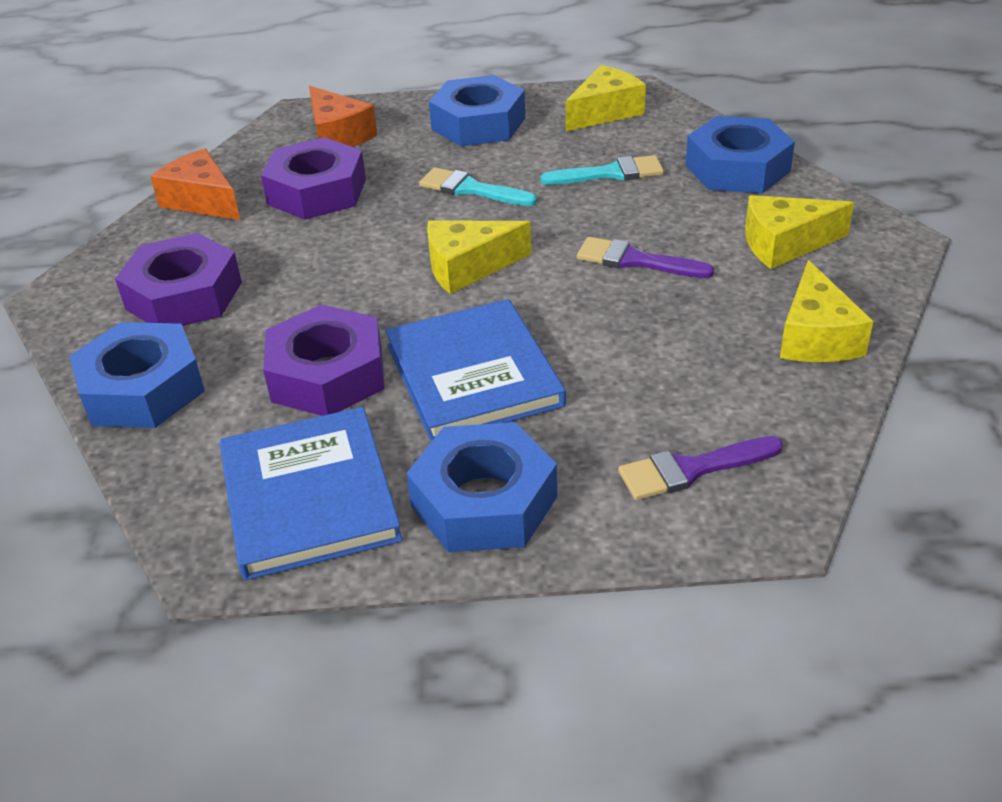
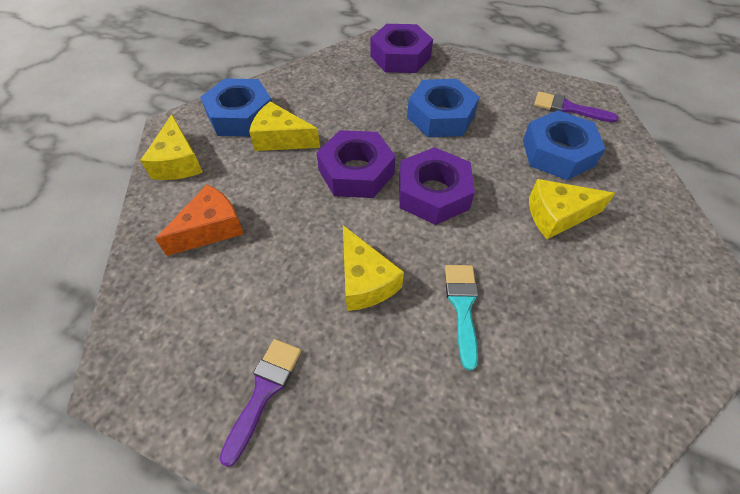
blue book: 2 -> 0
blue nut: 4 -> 3
orange cheese: 2 -> 1
turquoise brush: 2 -> 1

